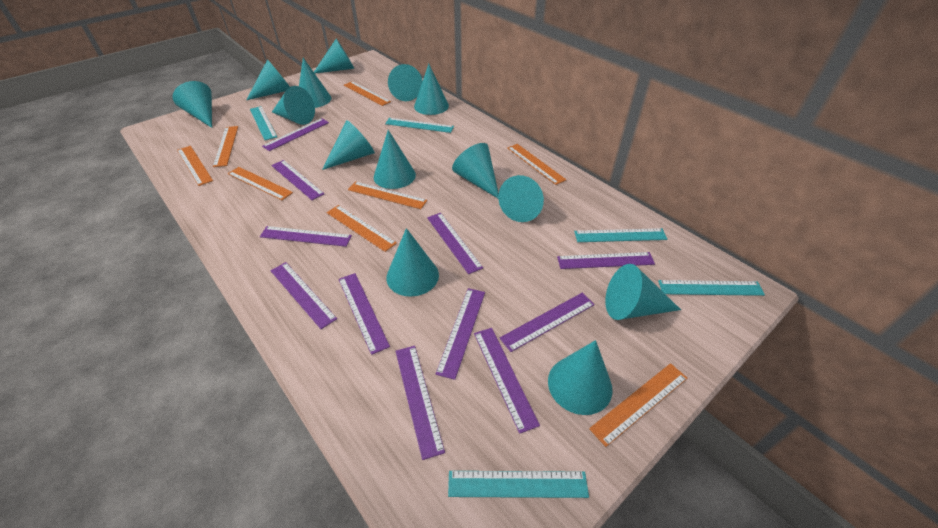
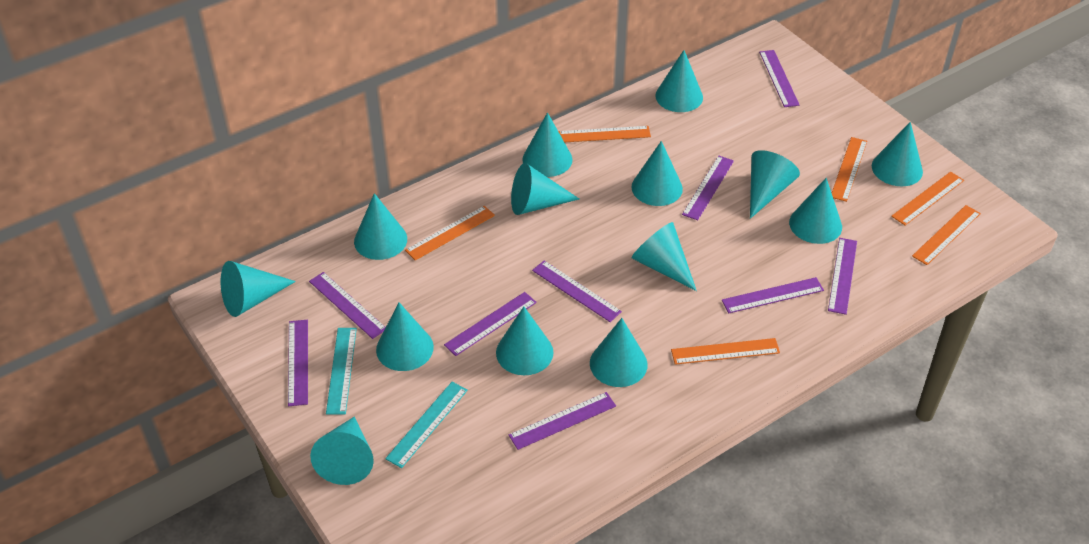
orange ruler: 8 -> 6
purple ruler: 11 -> 9
turquoise ruler: 5 -> 2

